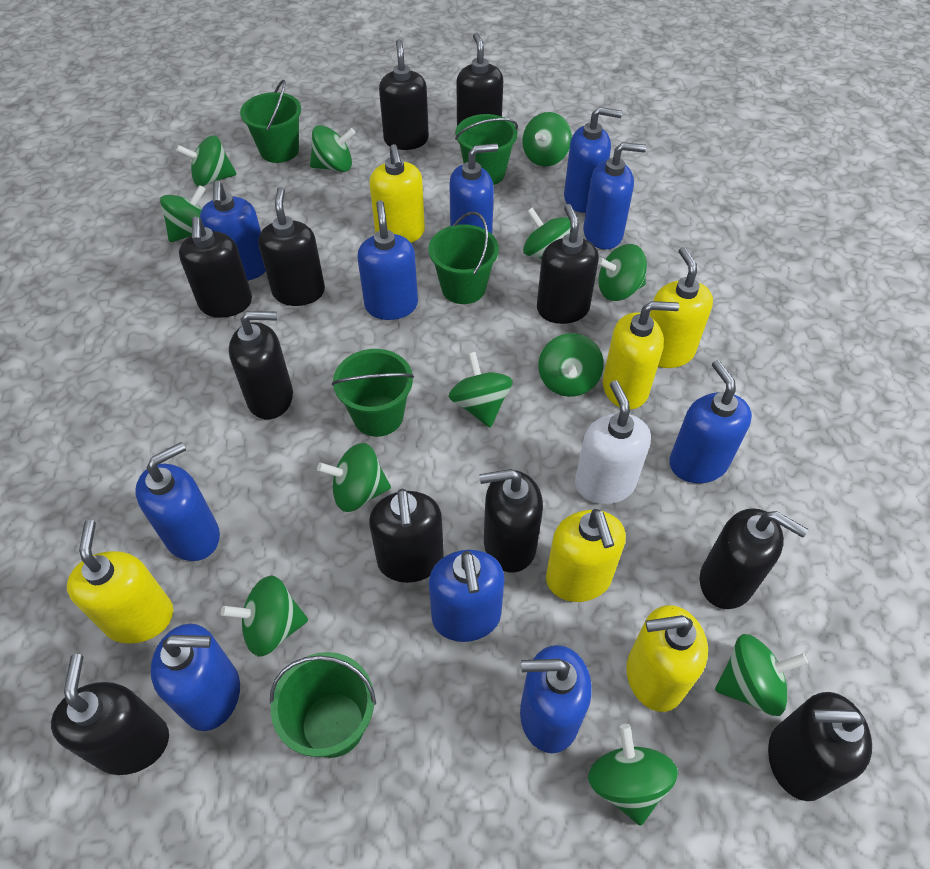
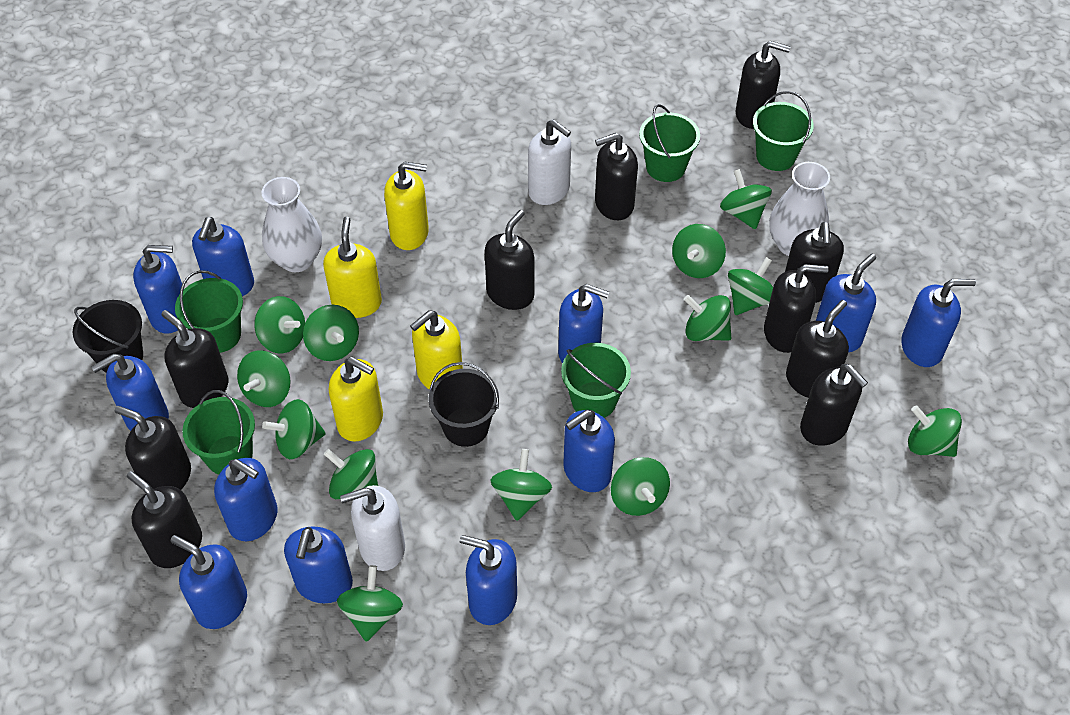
black bucket: 0 -> 2
black soap dispenser: 11 -> 10
blue soap dispenser: 10 -> 11
green spinning top: 12 -> 13
white soap dispenser: 1 -> 2
white vase: 0 -> 2
yellow soap dispenser: 6 -> 4

